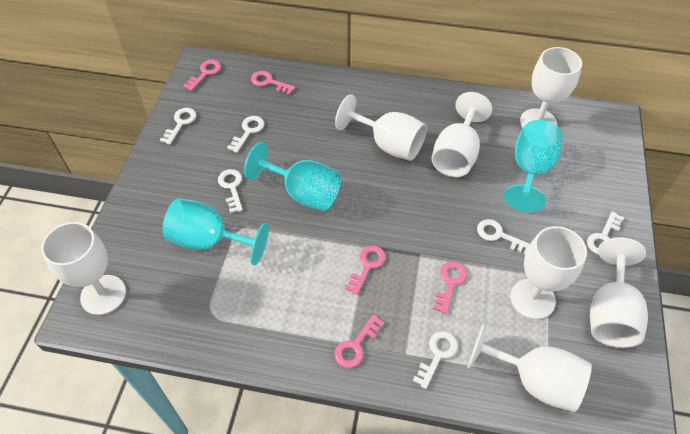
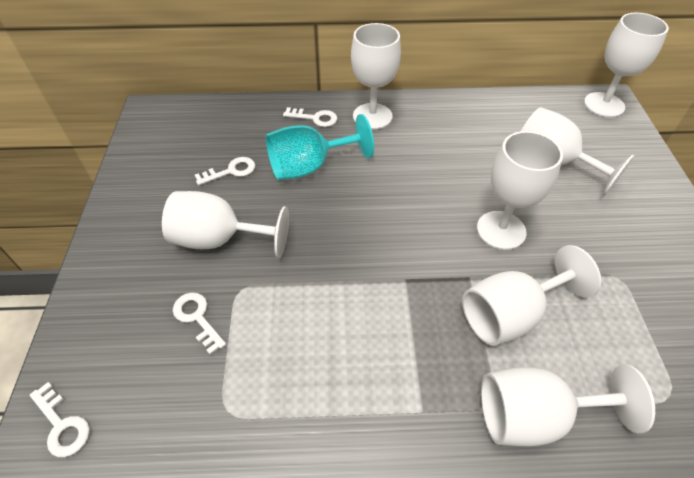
pink key: 5 -> 0
turquoise goblet: 3 -> 1
white key: 6 -> 4

